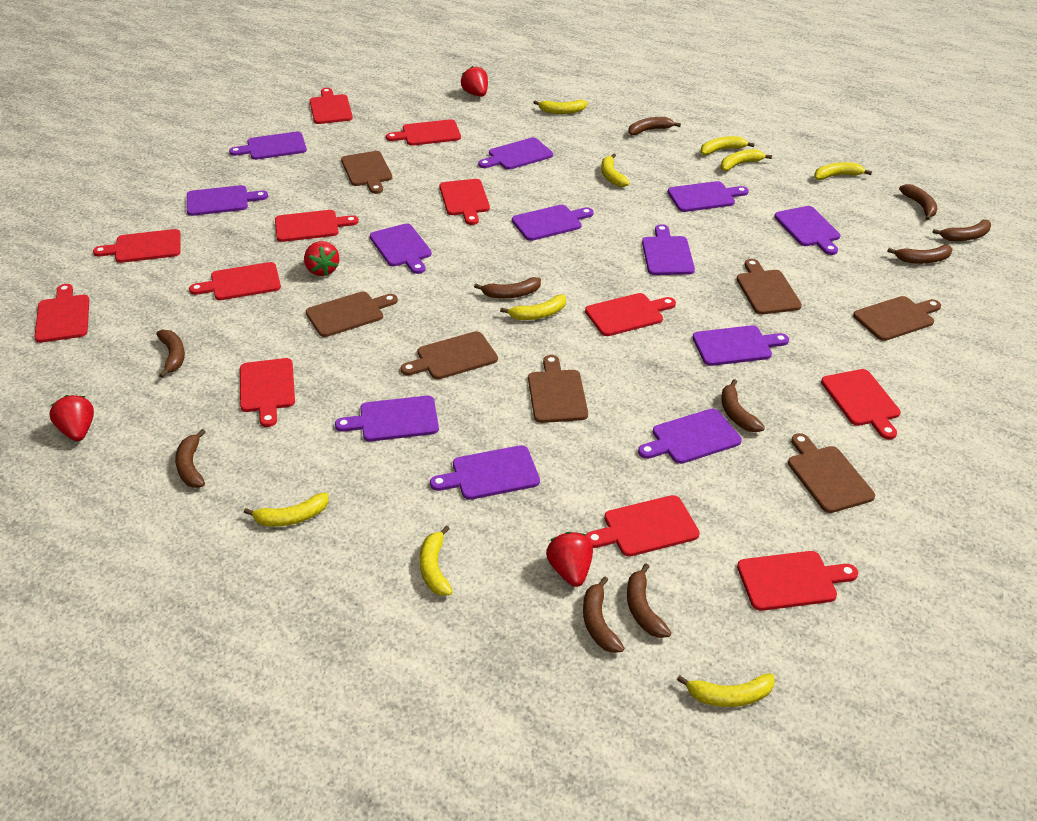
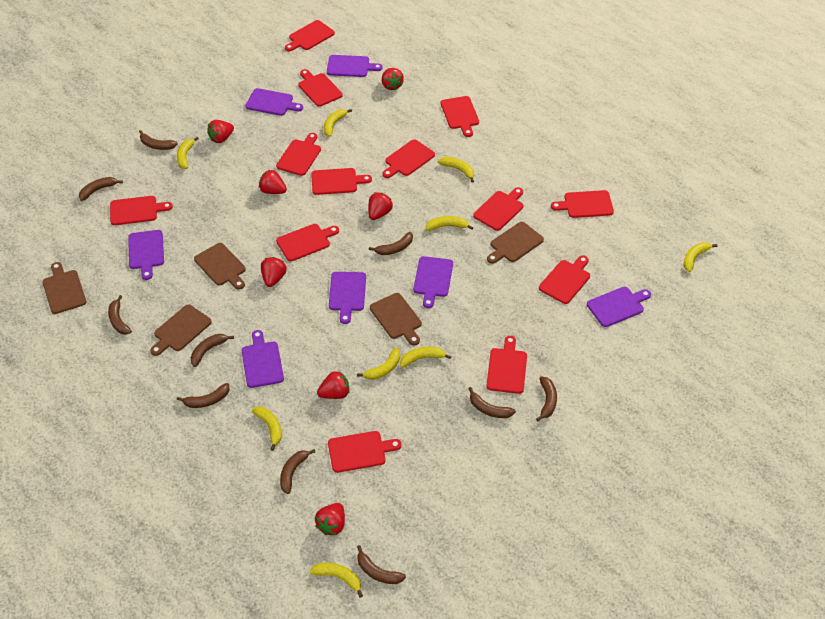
brown cutting board: 7 -> 5
purple cutting board: 12 -> 7
red cutting board: 12 -> 13
red strawberry: 4 -> 7

